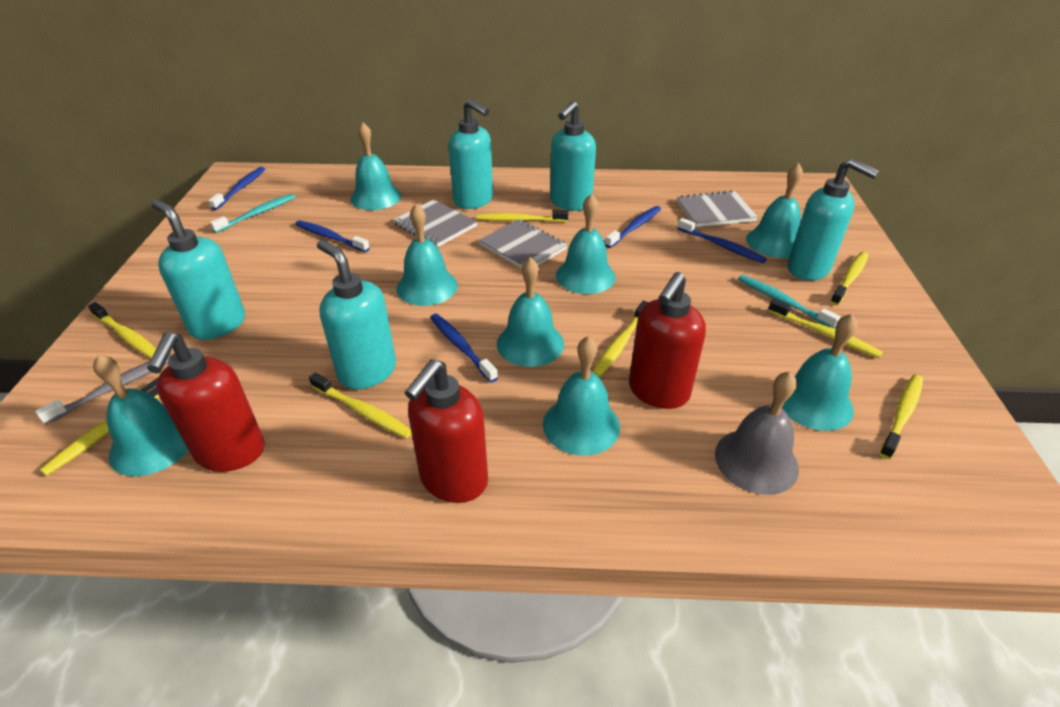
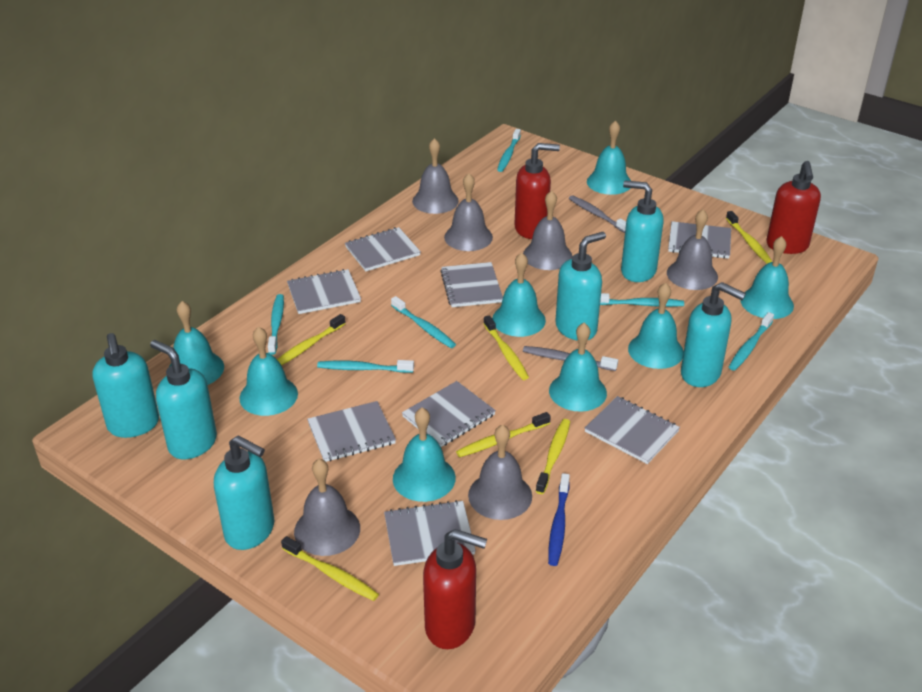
blue toothbrush: 5 -> 1
grey bell: 1 -> 6
grey notebook: 3 -> 8
grey toothbrush: 1 -> 2
turquoise soap dispenser: 5 -> 6
turquoise toothbrush: 2 -> 6
yellow toothbrush: 8 -> 6

